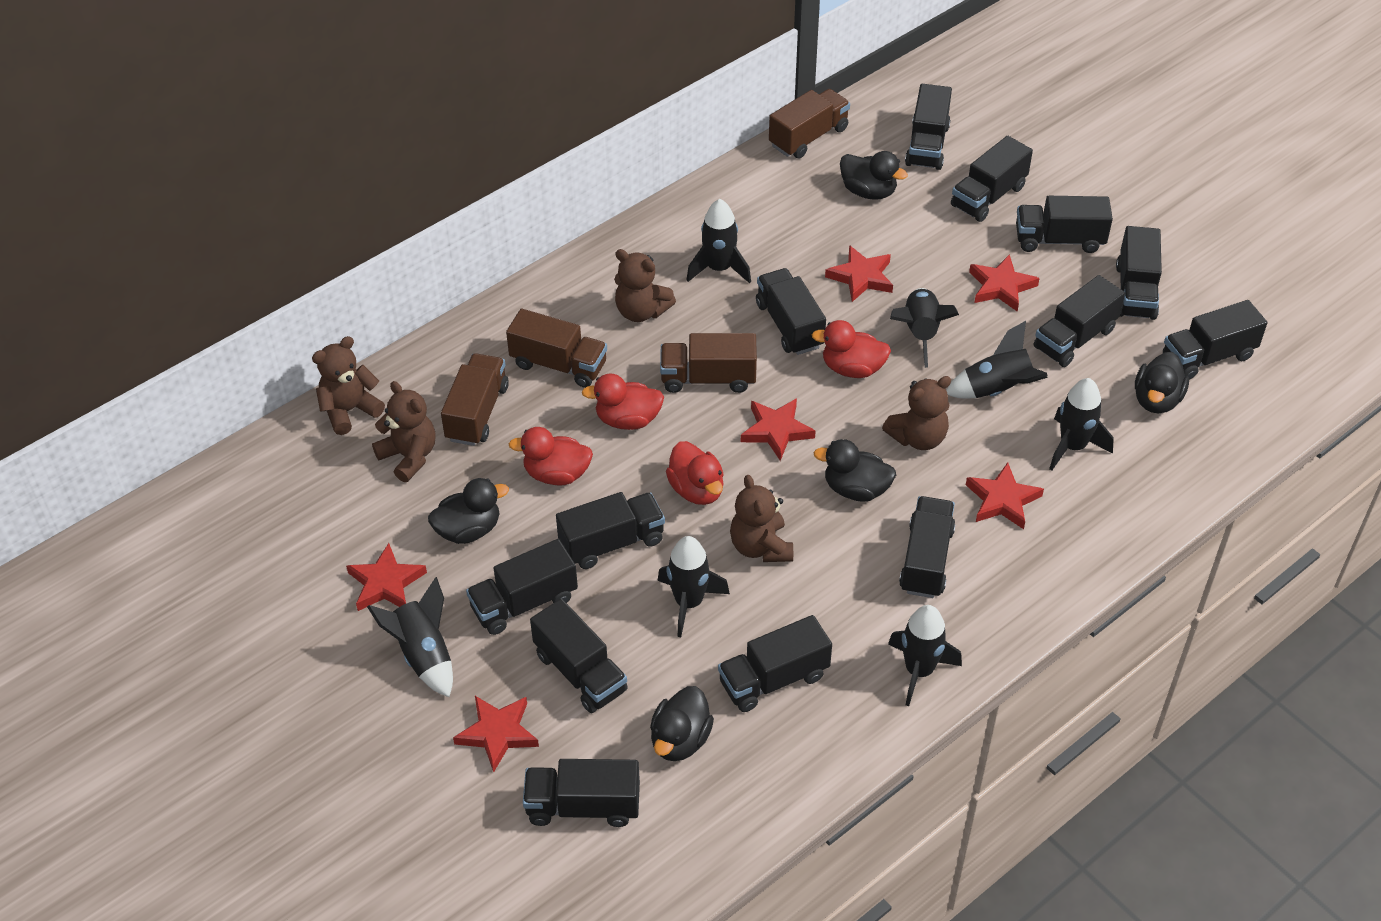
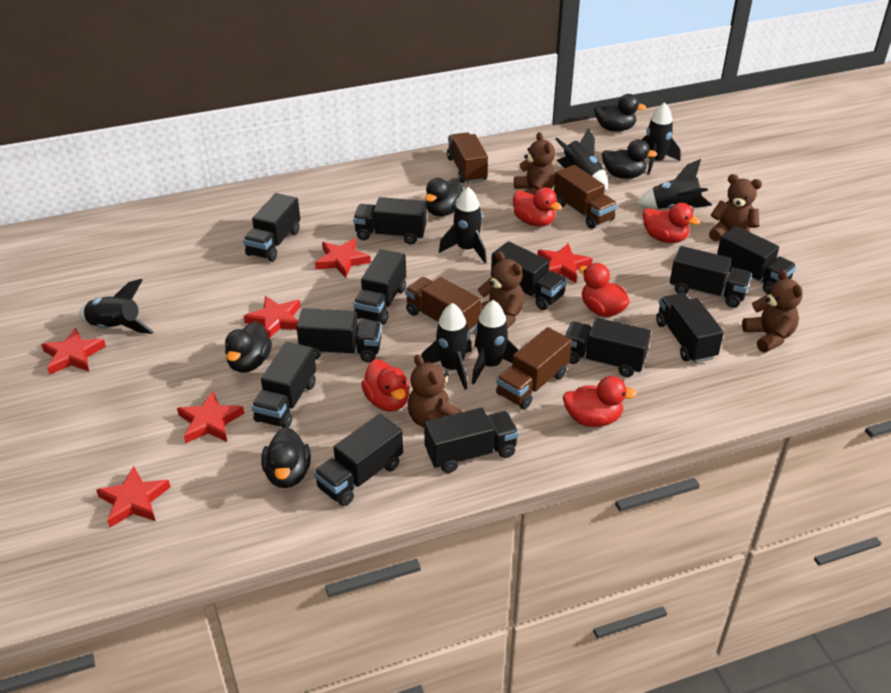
black truck: 13 -> 12
red duck: 4 -> 5

